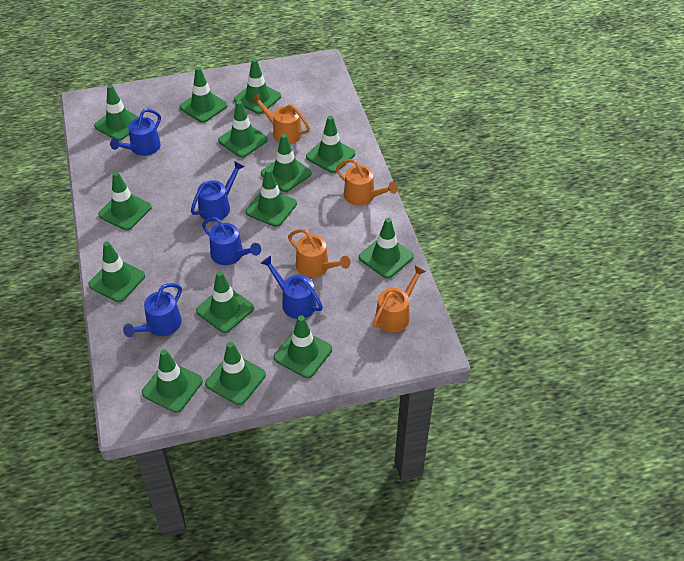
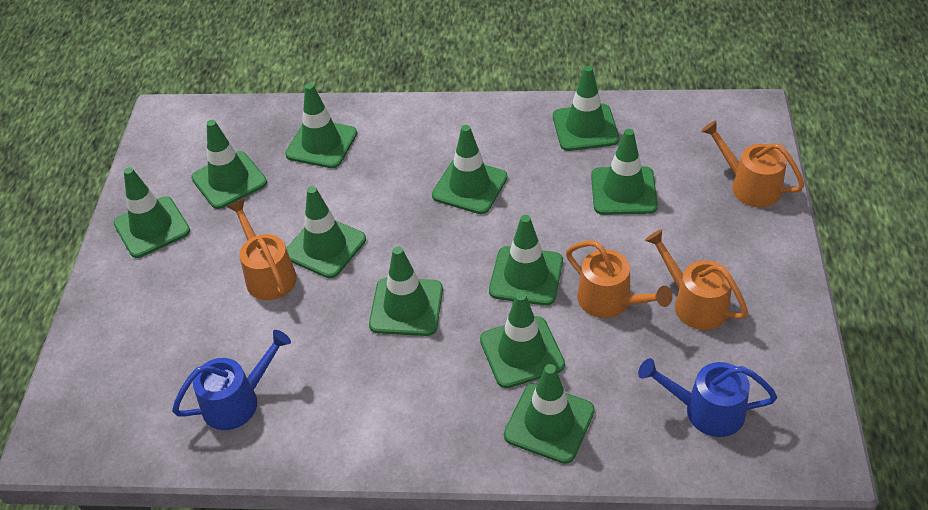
blue watering can: 5 -> 2
green traffic cone: 14 -> 11

